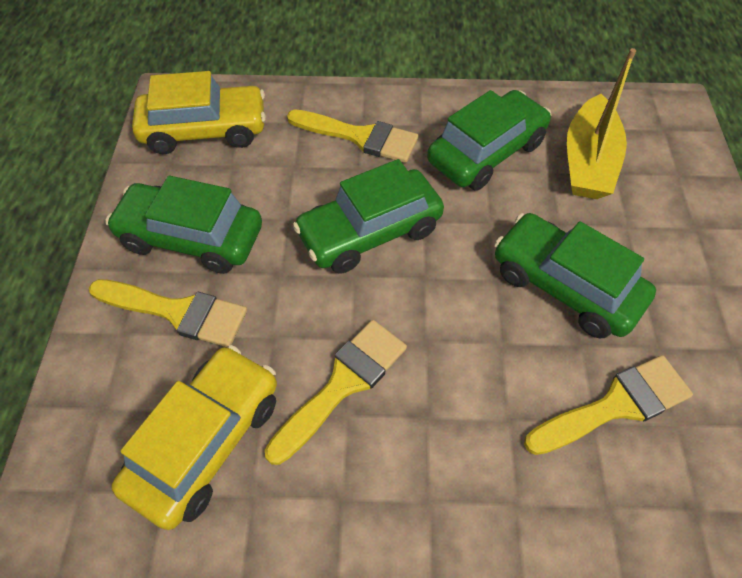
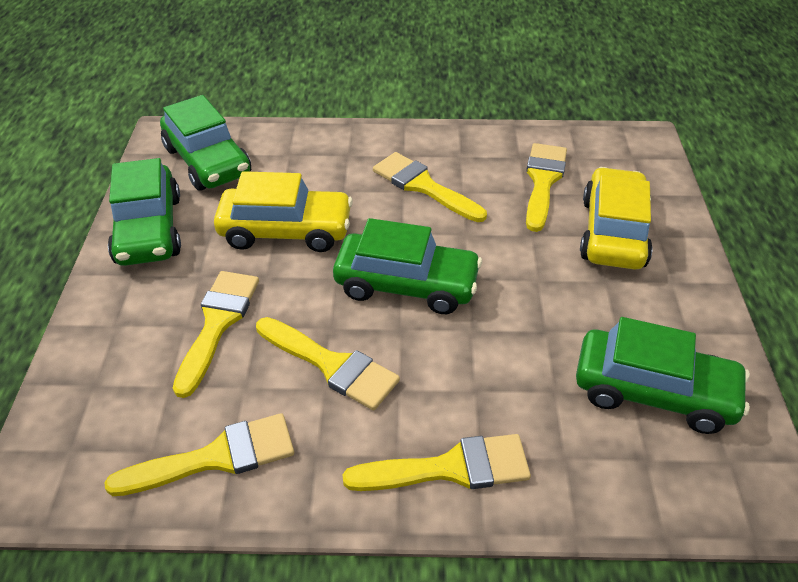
yellow boat: 1 -> 0
yellow brush: 4 -> 6

